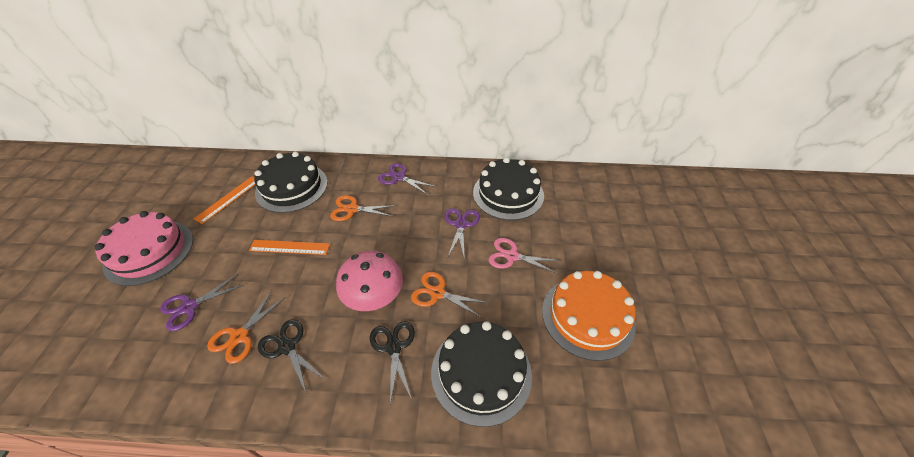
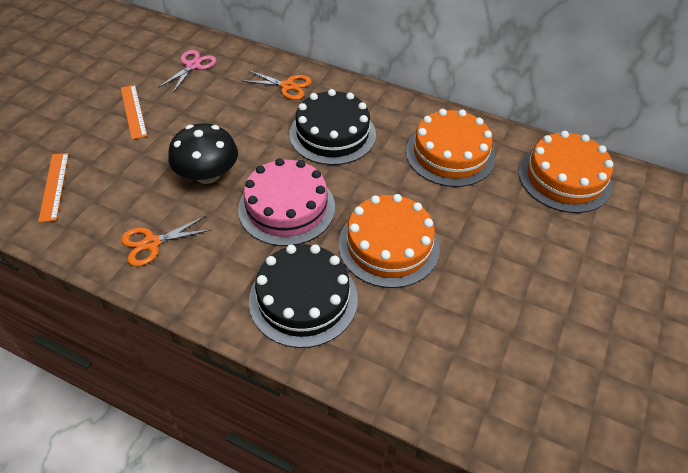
black cake: 3 -> 2
black mushroom: 0 -> 1
black scissors: 2 -> 0
orange cake: 1 -> 3
orange scissors: 3 -> 2
pink mushroom: 1 -> 0
purple scissors: 3 -> 0

